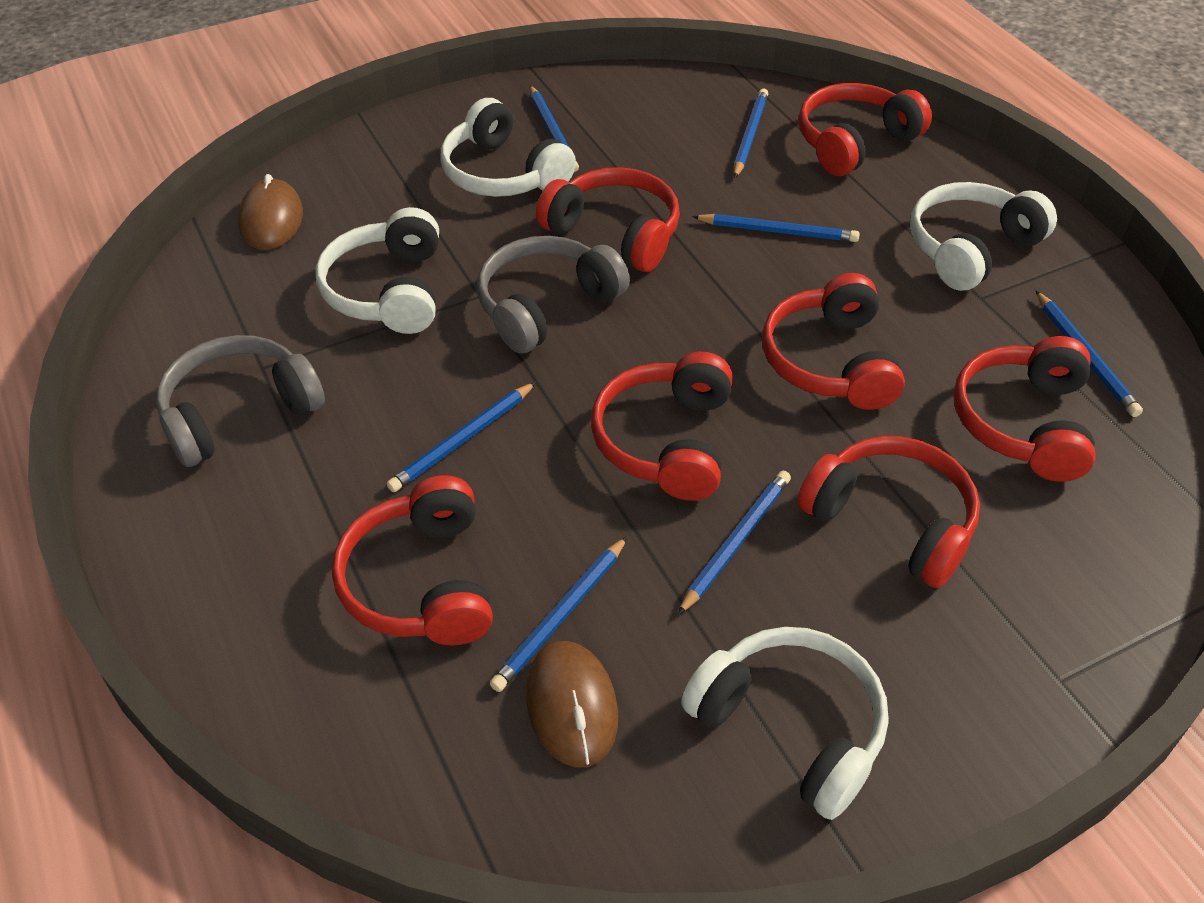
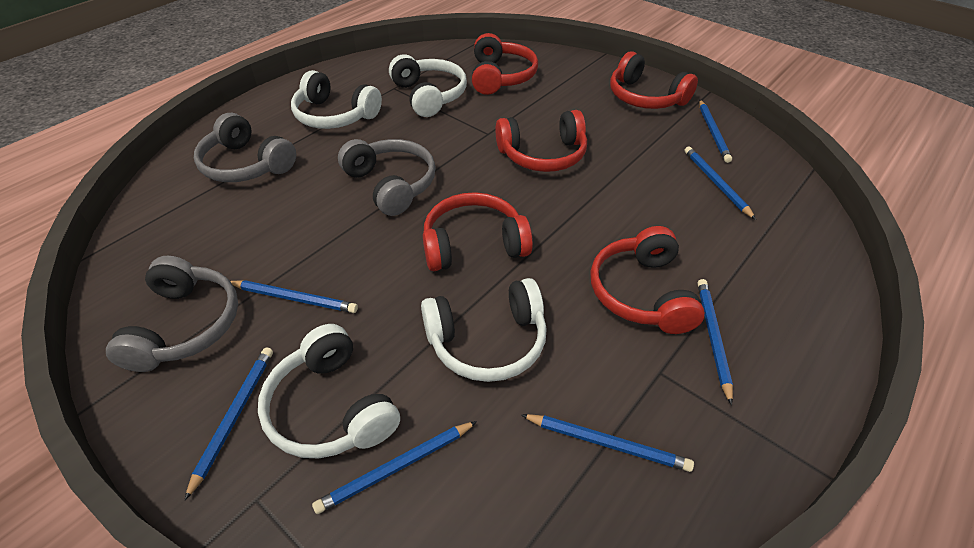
brown mouse: 2 -> 0
grey headphones: 2 -> 3
red headphones: 7 -> 5

